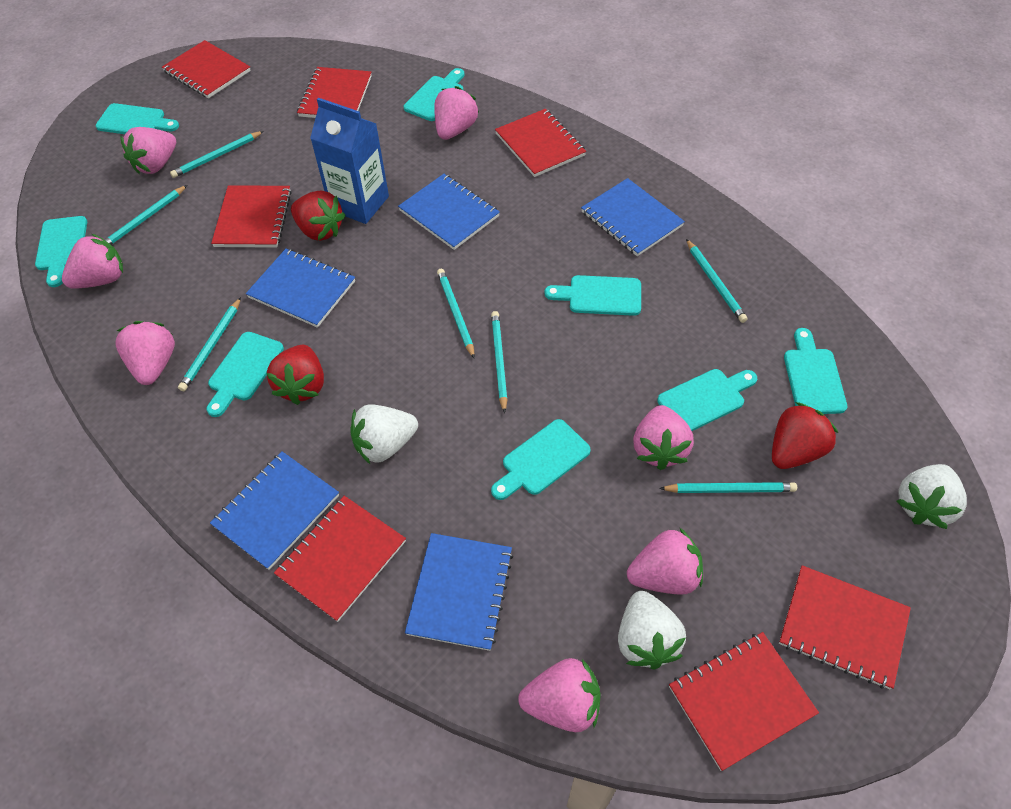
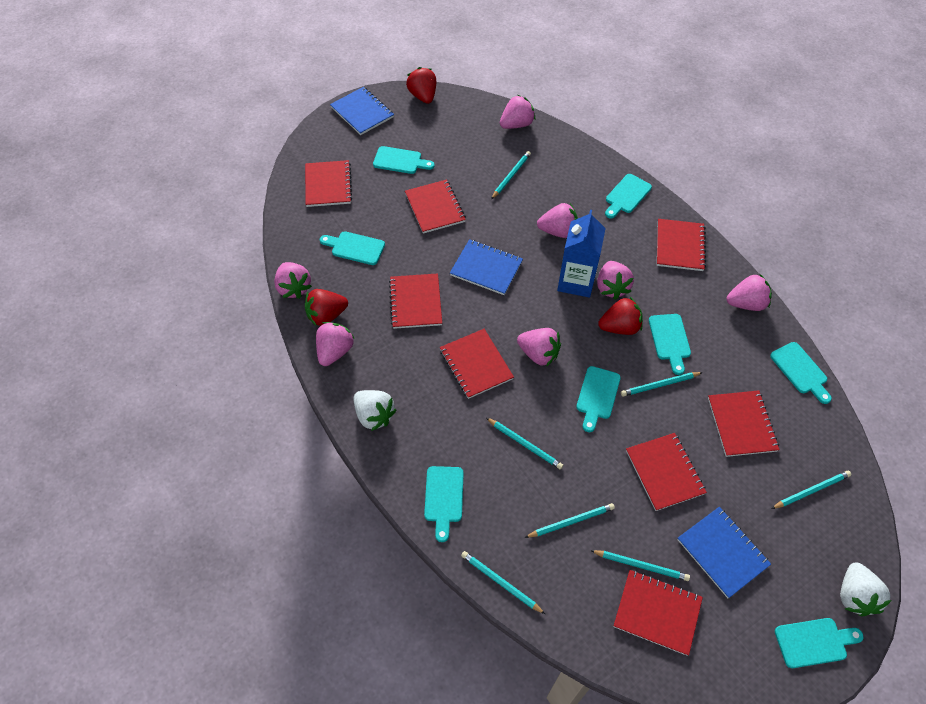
blue notebook: 5 -> 3
red notebook: 7 -> 8
white strawberry: 3 -> 2

